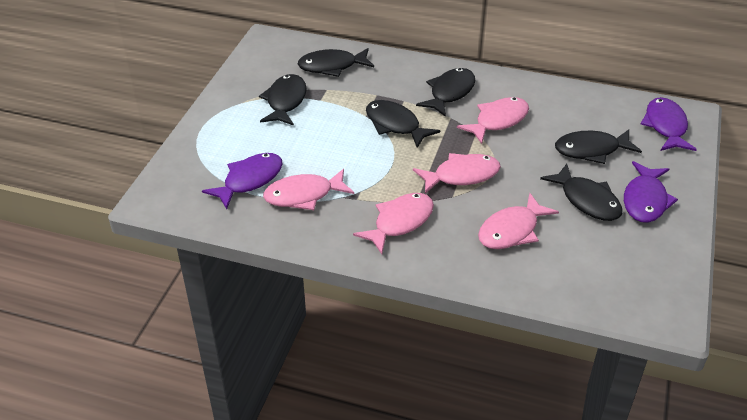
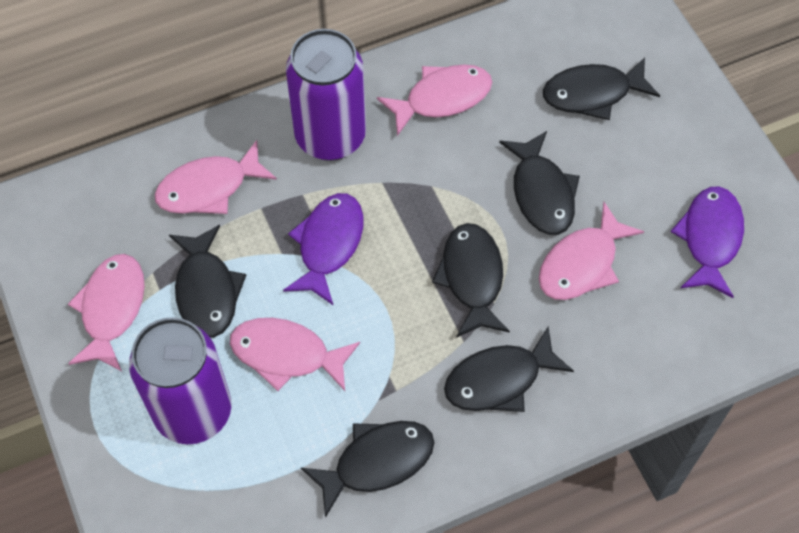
purple can: 0 -> 2
purple fish: 3 -> 2

